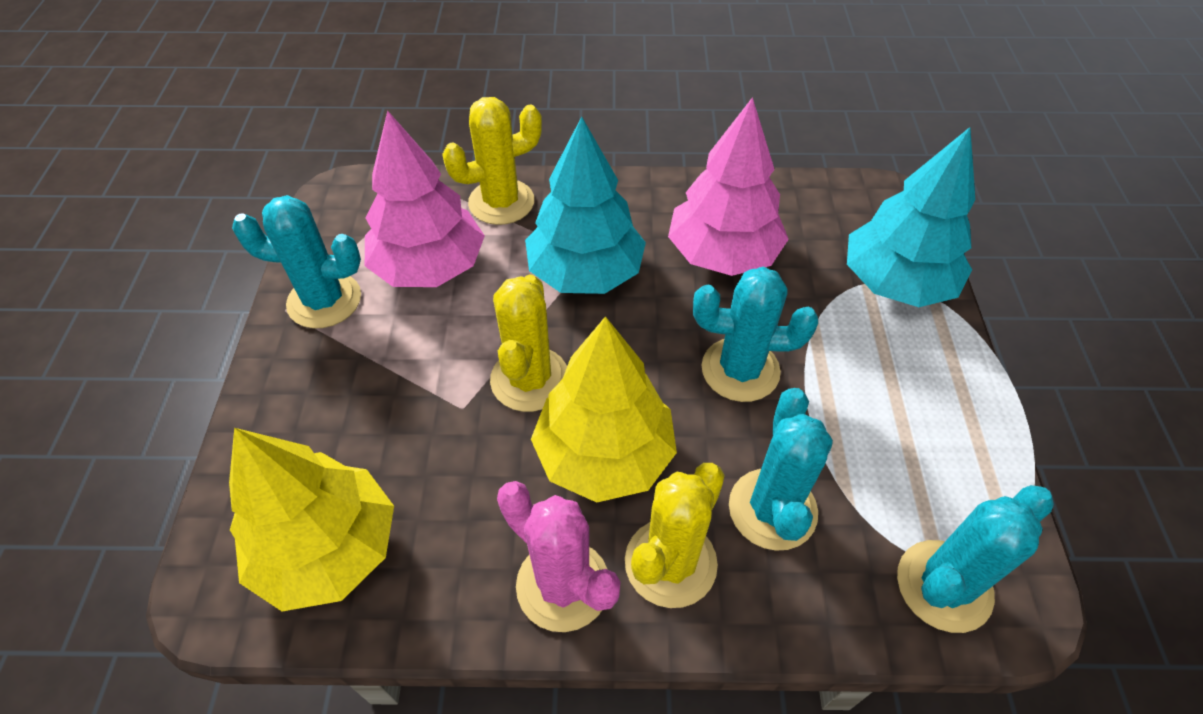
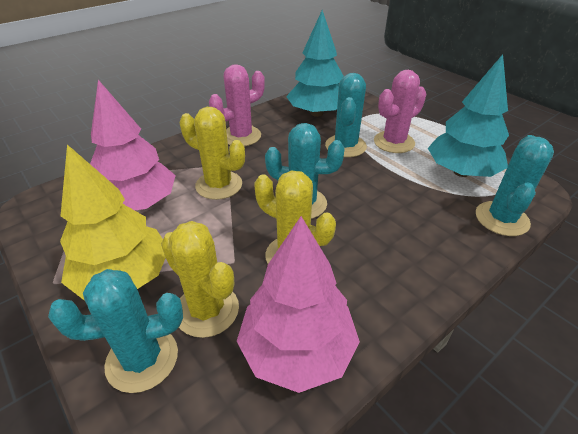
pink cactus: 1 -> 2
yellow tree: 2 -> 1

